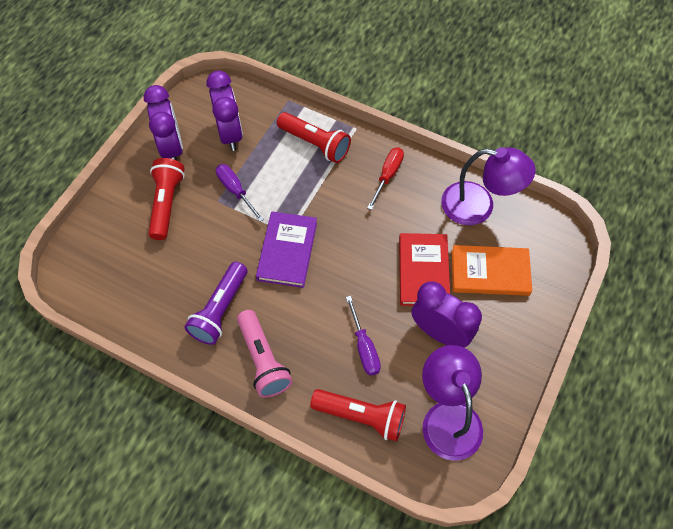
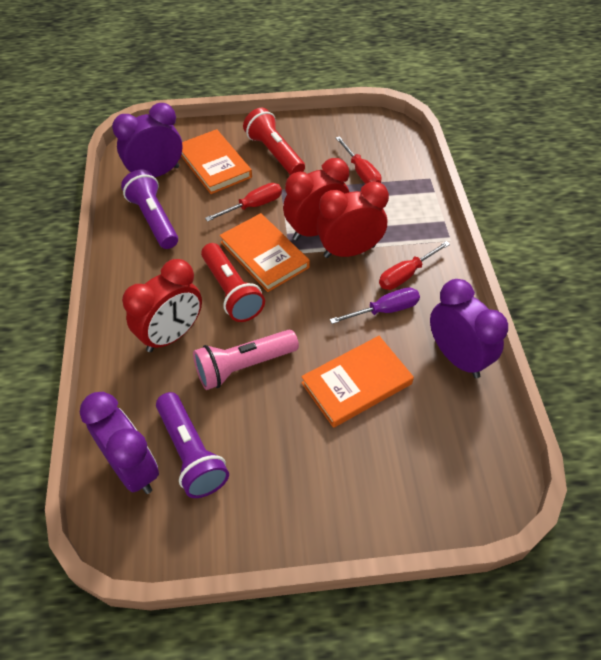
orange book: 1 -> 3
purple book: 1 -> 0
purple flashlight: 1 -> 2
purple lamp: 2 -> 0
purple screwdriver: 2 -> 1
red book: 1 -> 0
red clock: 0 -> 3
red flashlight: 3 -> 2
red screwdriver: 1 -> 3

